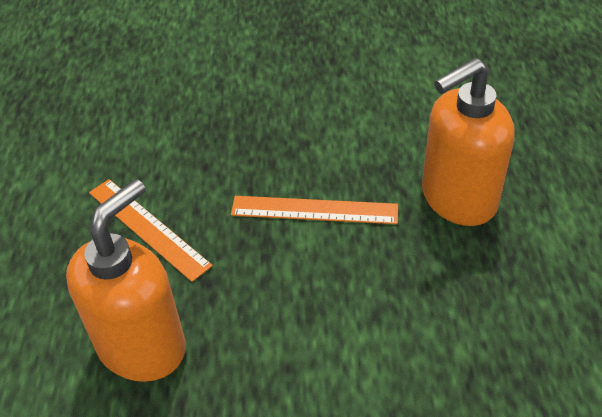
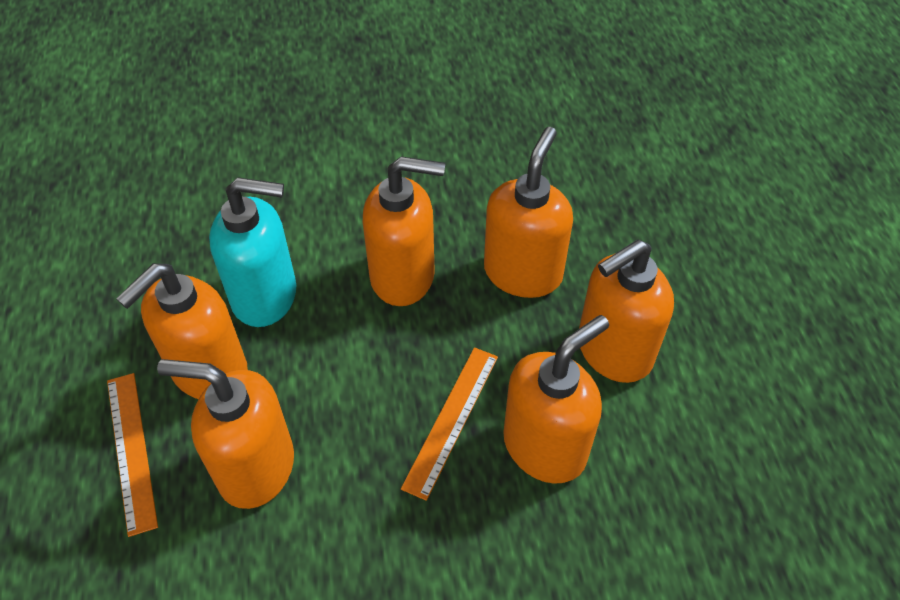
orange soap dispenser: 2 -> 6
turquoise soap dispenser: 0 -> 1

